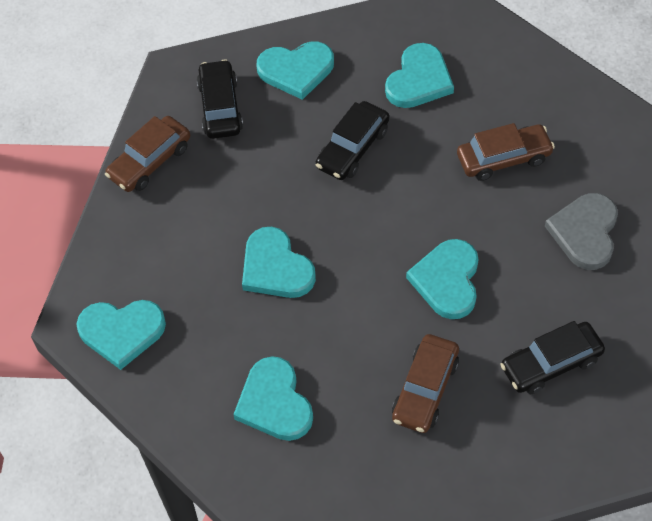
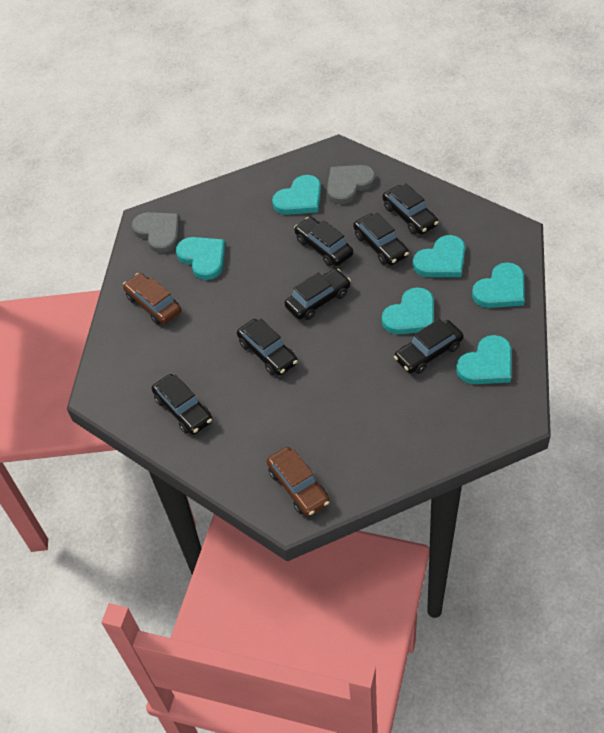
black car: 3 -> 7
brown car: 3 -> 2
grey heart: 1 -> 2

